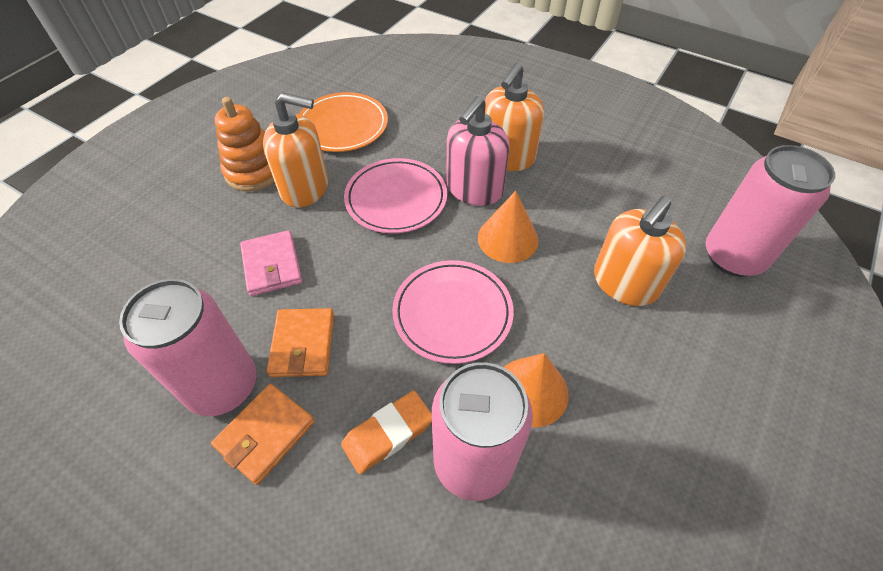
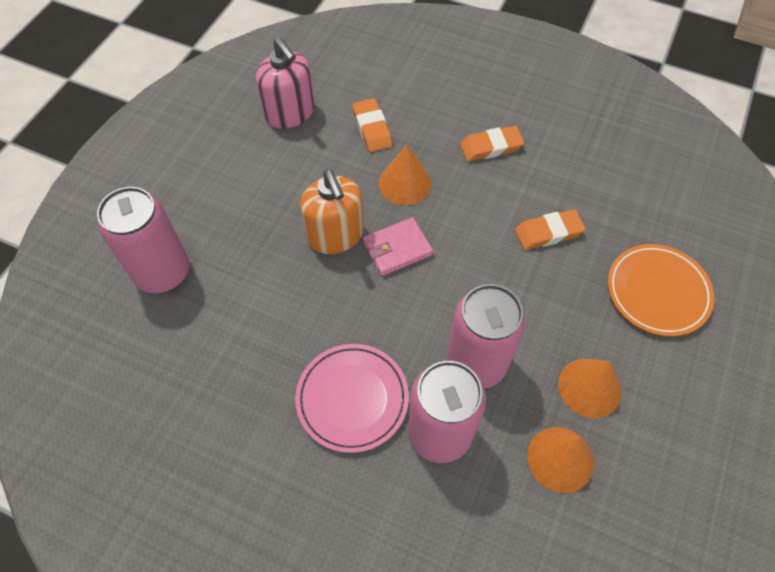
orange cone: 2 -> 3
orange eraser: 1 -> 3
orange soap dispenser: 3 -> 1
orange stacking toy: 1 -> 0
orange wallet: 2 -> 0
pink plate: 2 -> 1

